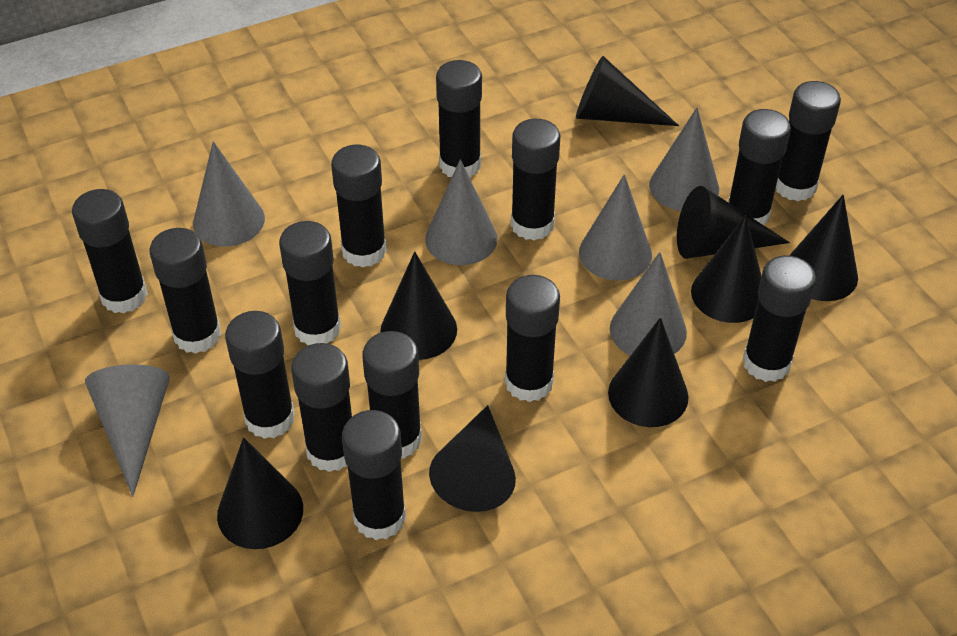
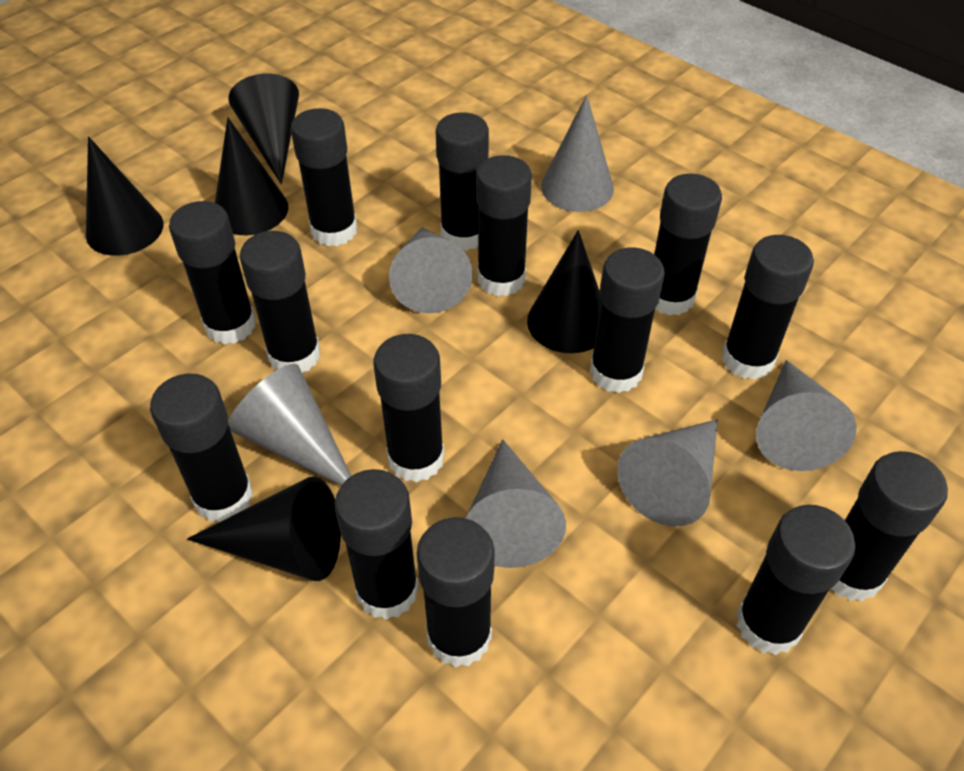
black cone: 8 -> 5

